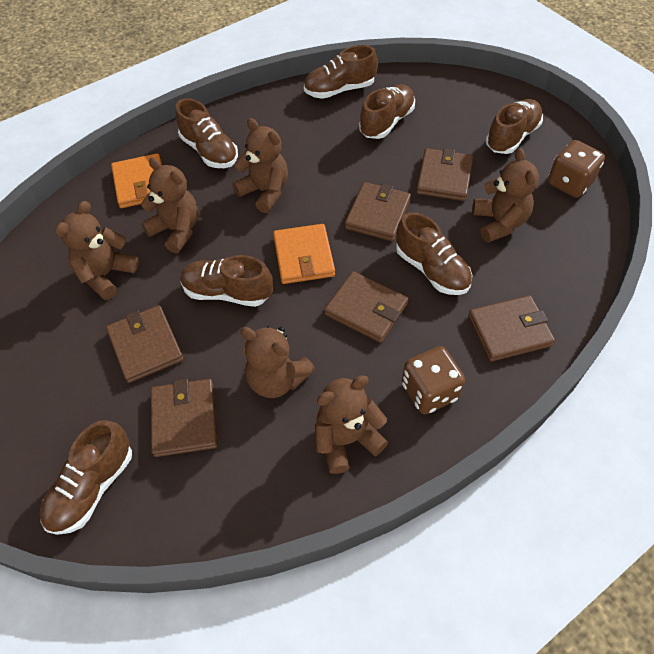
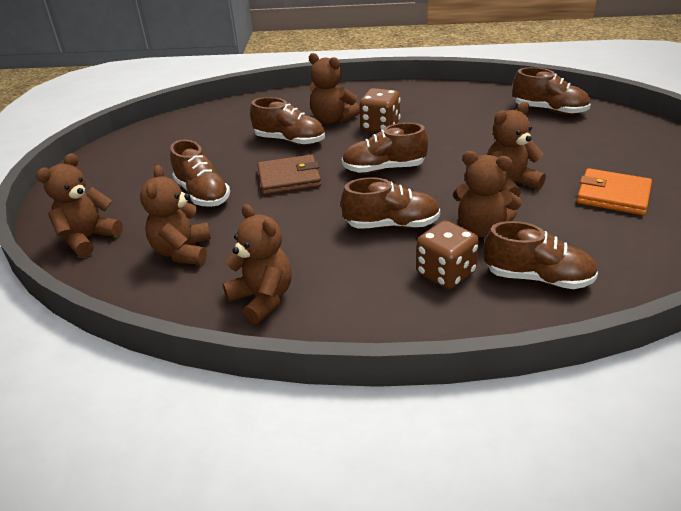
brown shoe: 7 -> 6
brown wallet: 6 -> 1
orange wallet: 2 -> 1

